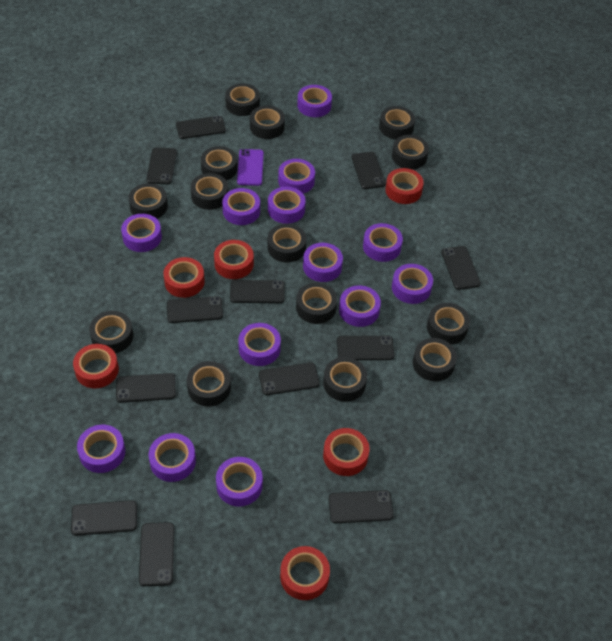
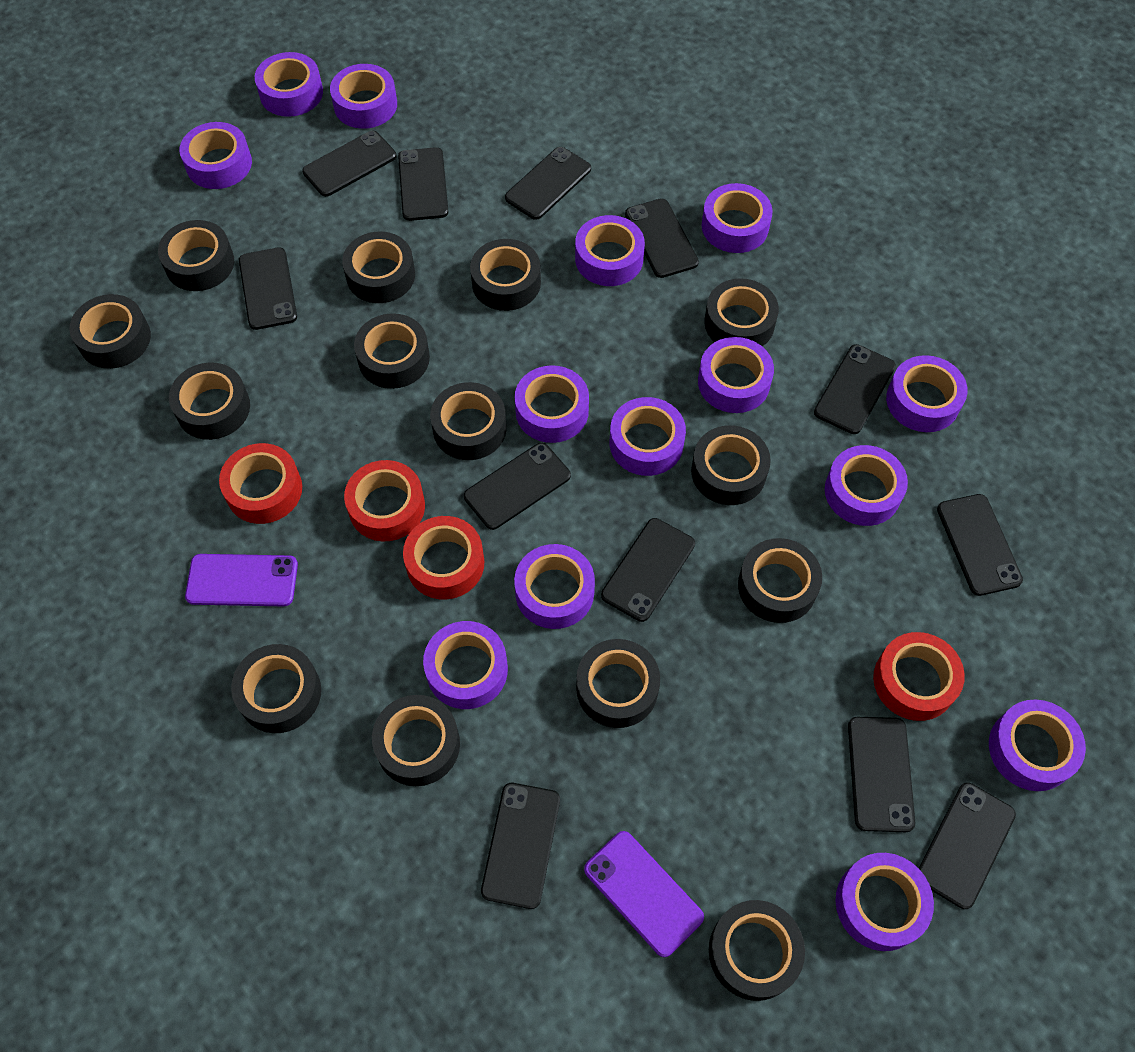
purple phone: 1 -> 2
purple tape: 13 -> 14
red tape: 6 -> 4

